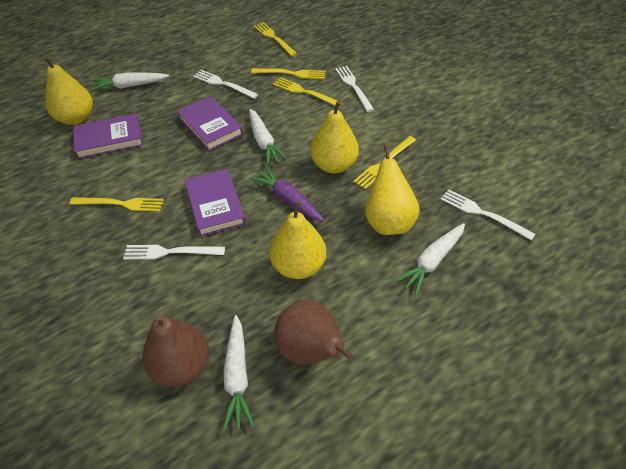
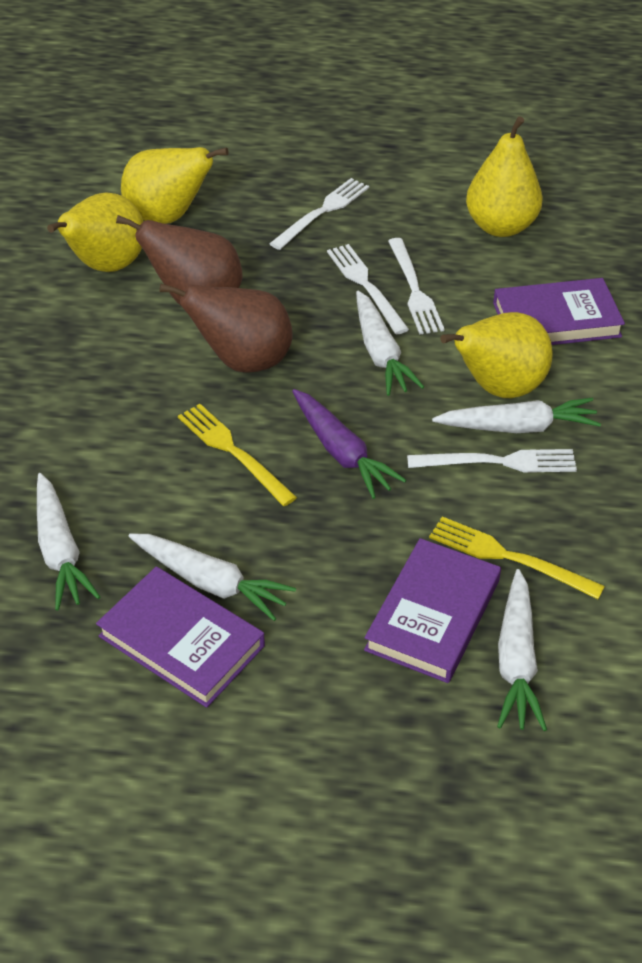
white carrot: 4 -> 5
yellow fork: 5 -> 2

